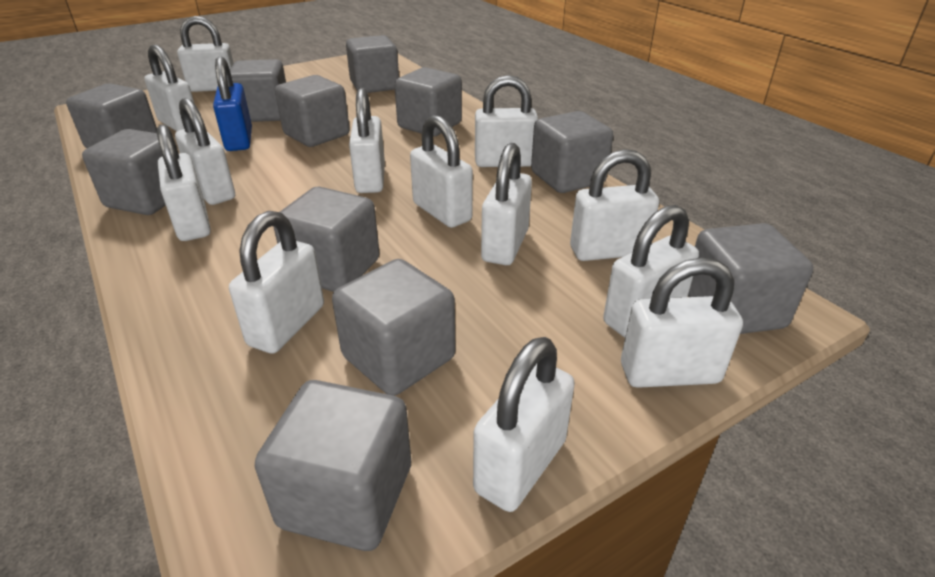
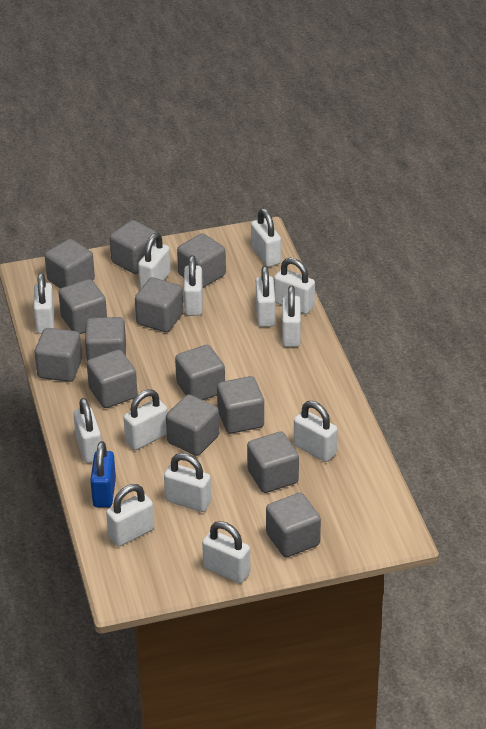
grey cube: 11 -> 13

